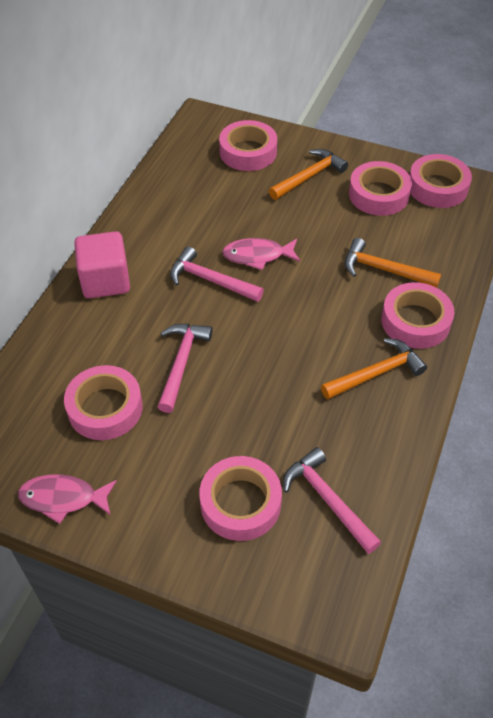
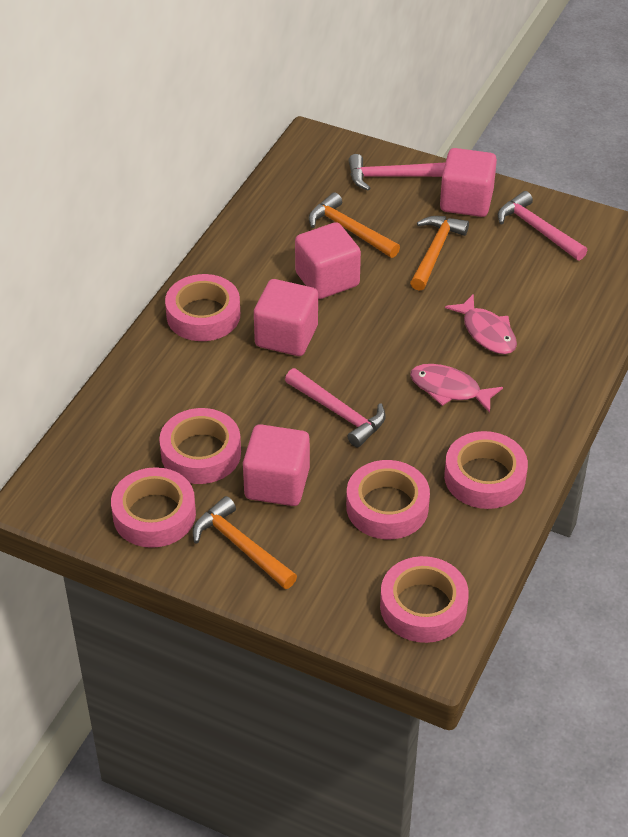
pink cube: 1 -> 4

